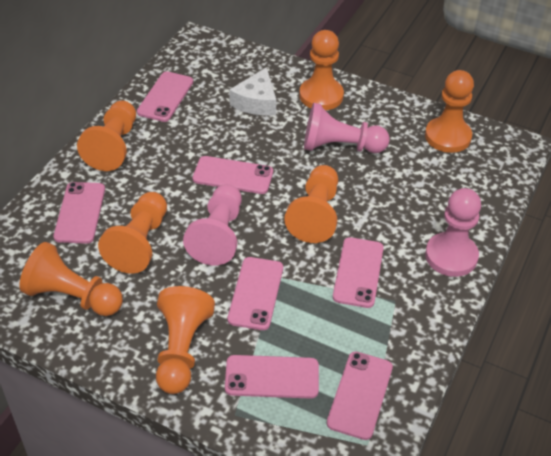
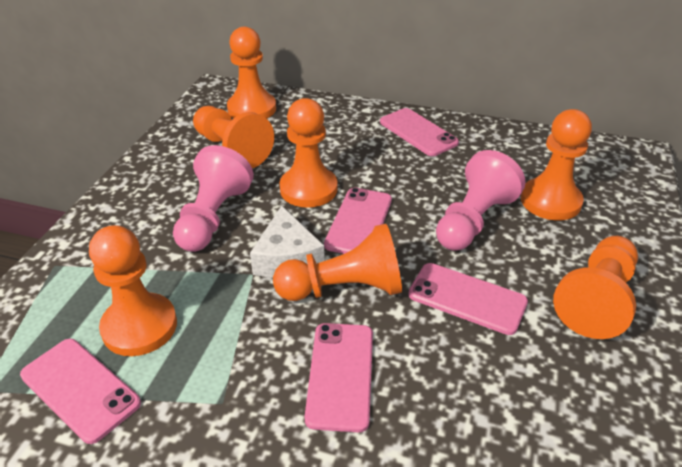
pink pawn: 3 -> 2
pink phone: 7 -> 5

